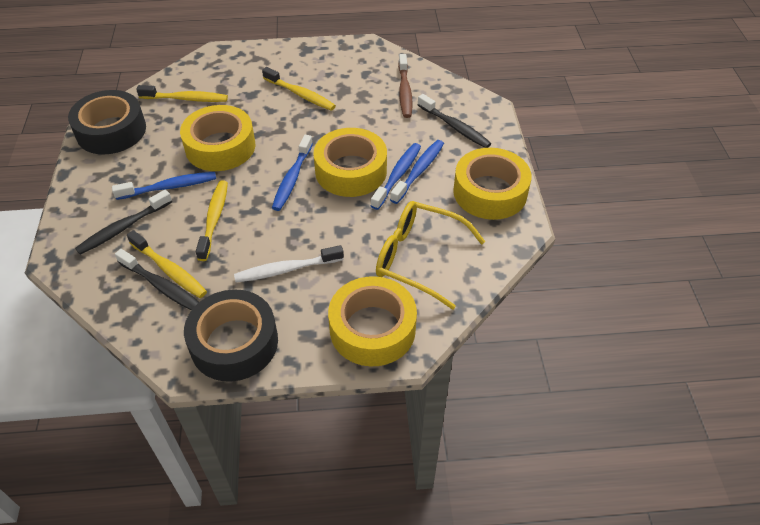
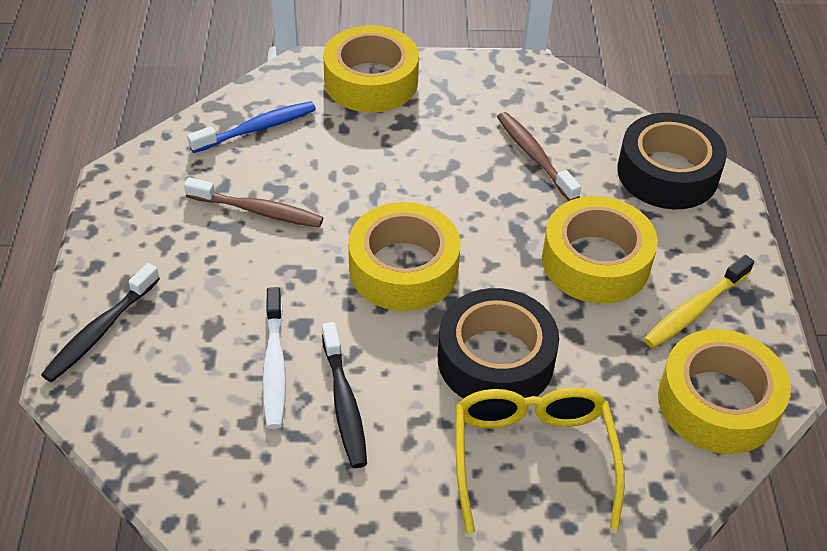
black toothbrush: 3 -> 2
blue toothbrush: 4 -> 1
brown toothbrush: 1 -> 2
yellow toothbrush: 4 -> 1

